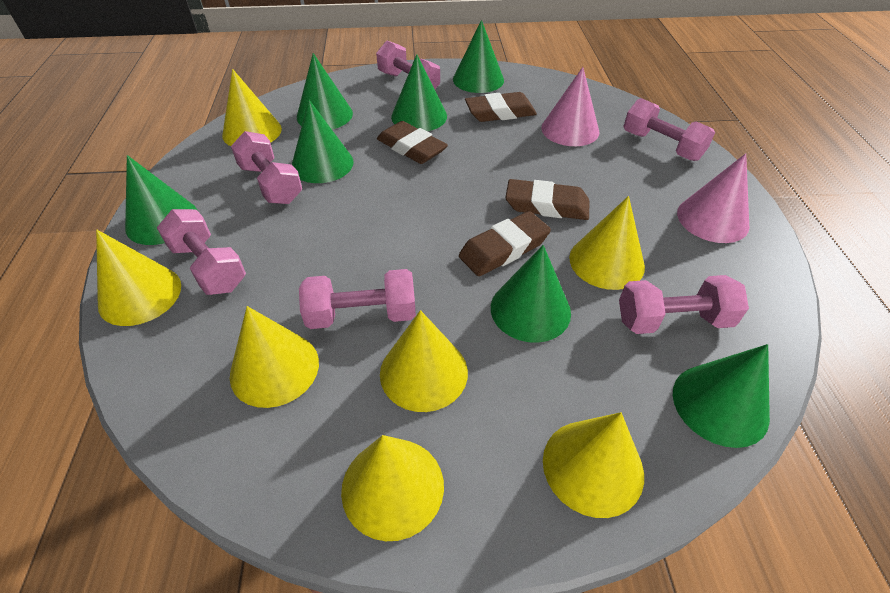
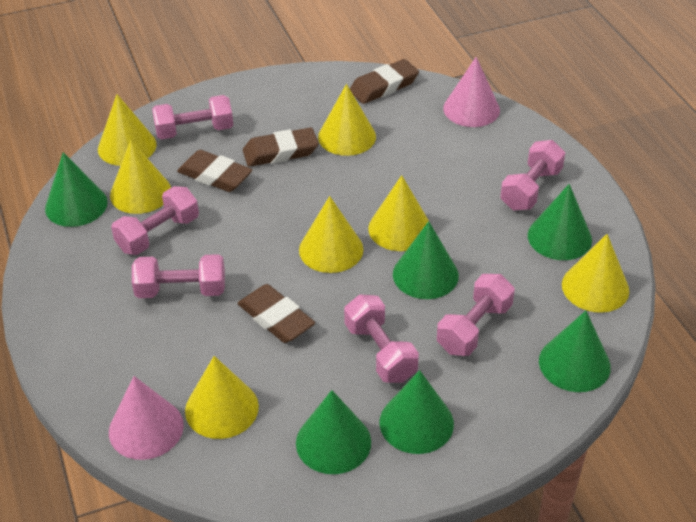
green cone: 7 -> 6

